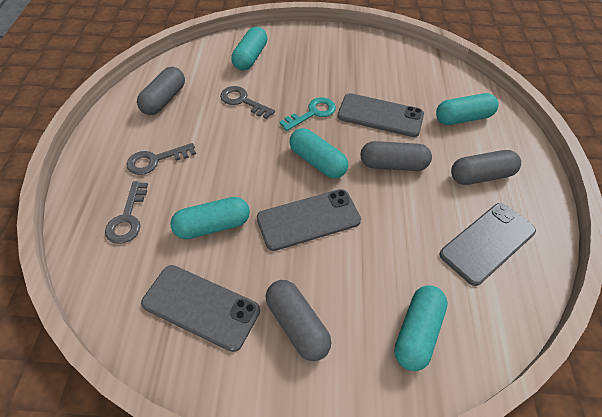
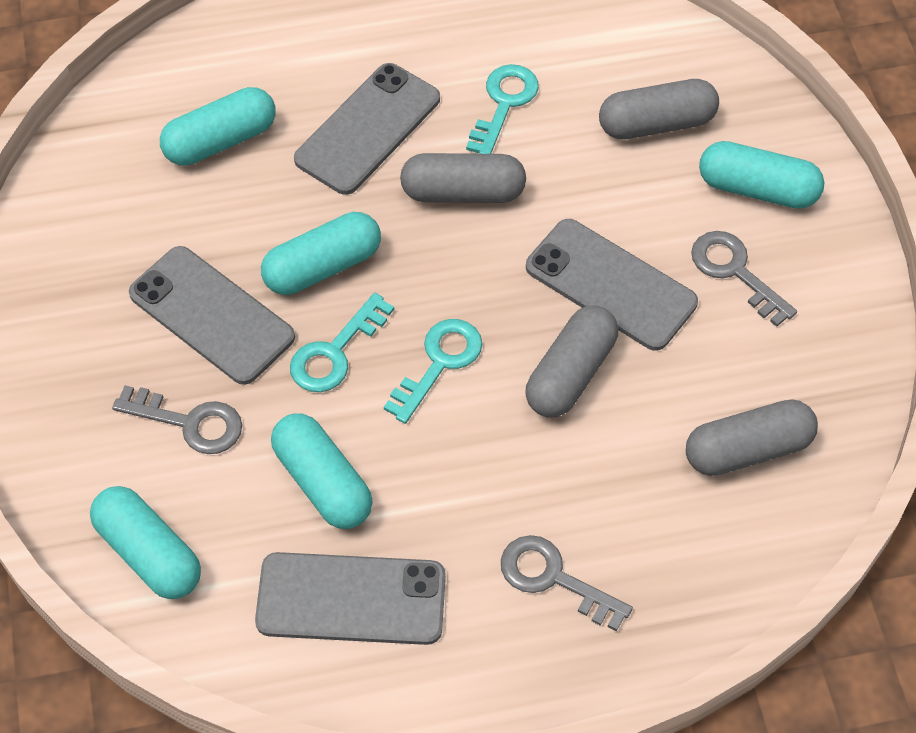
turquoise key: 1 -> 3

